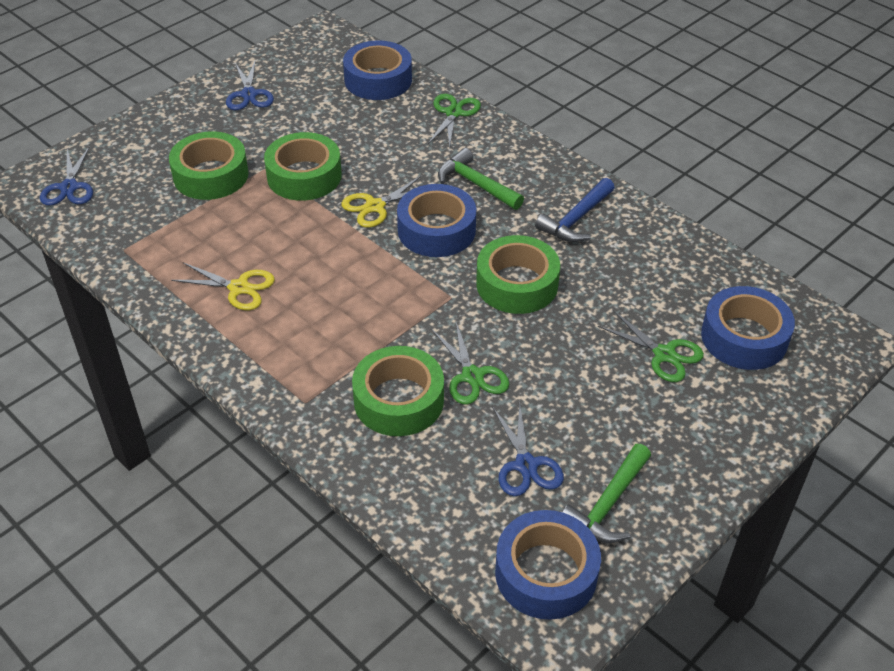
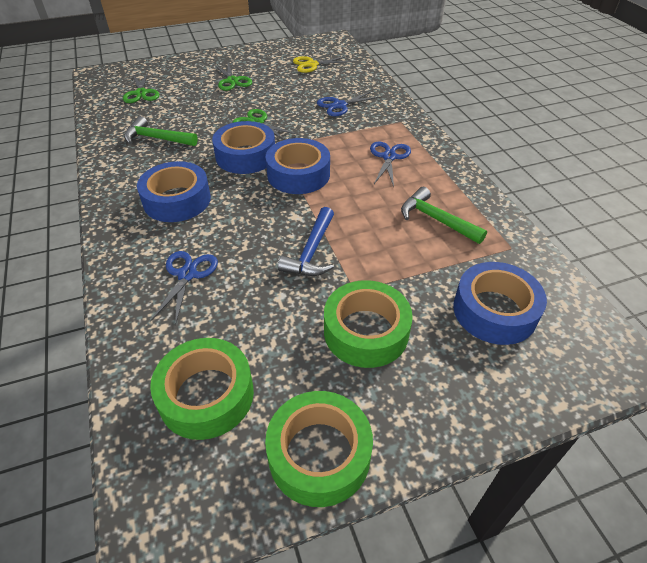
green tape: 4 -> 3
yellow scissors: 2 -> 1

